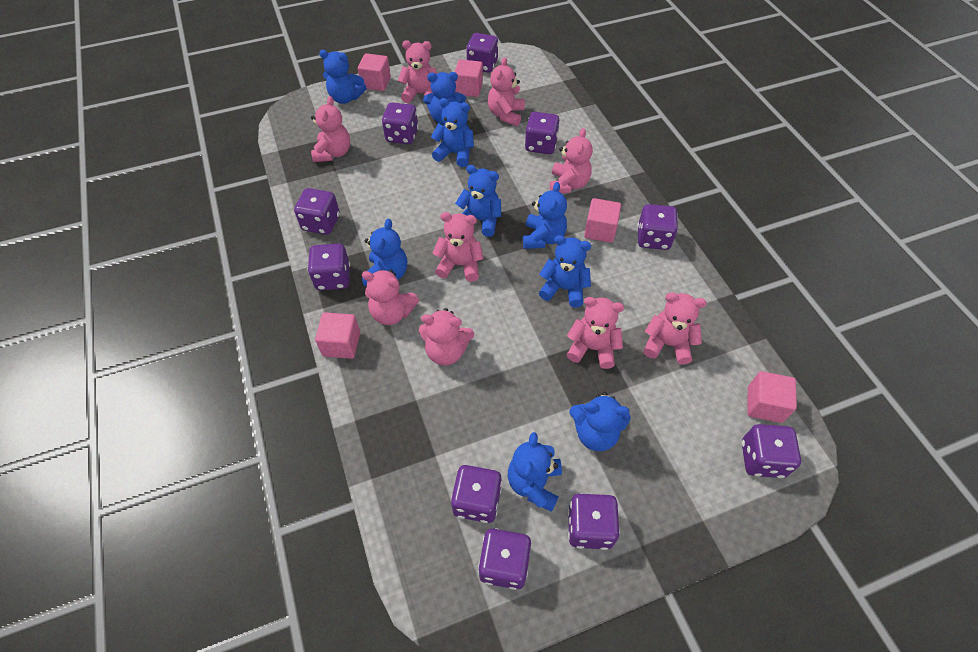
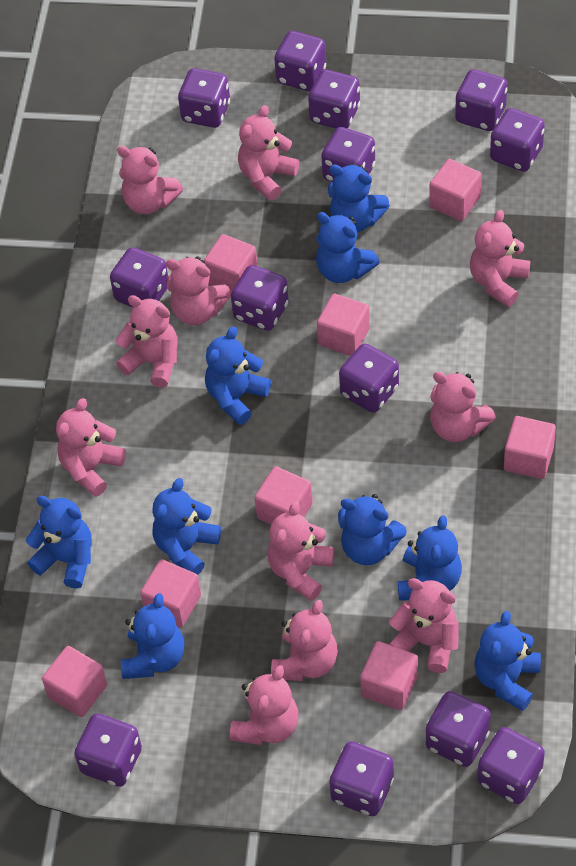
pink cube: 5 -> 8
pink teddy bear: 9 -> 11
purple dice: 10 -> 13

